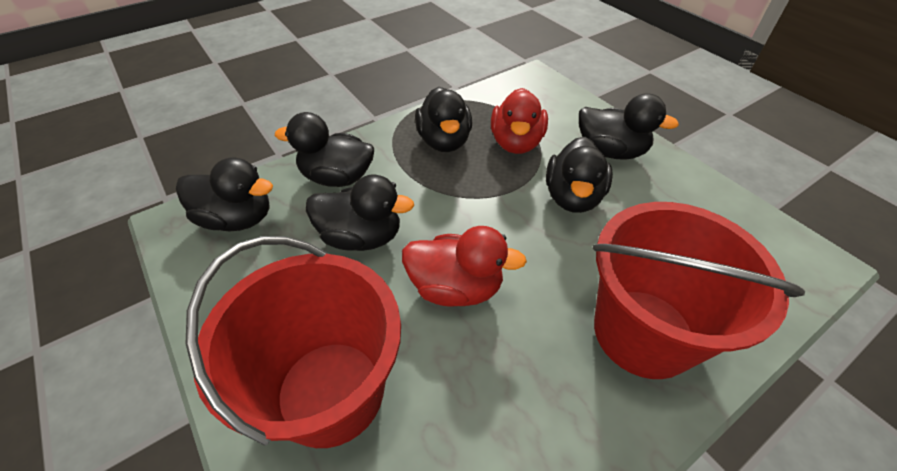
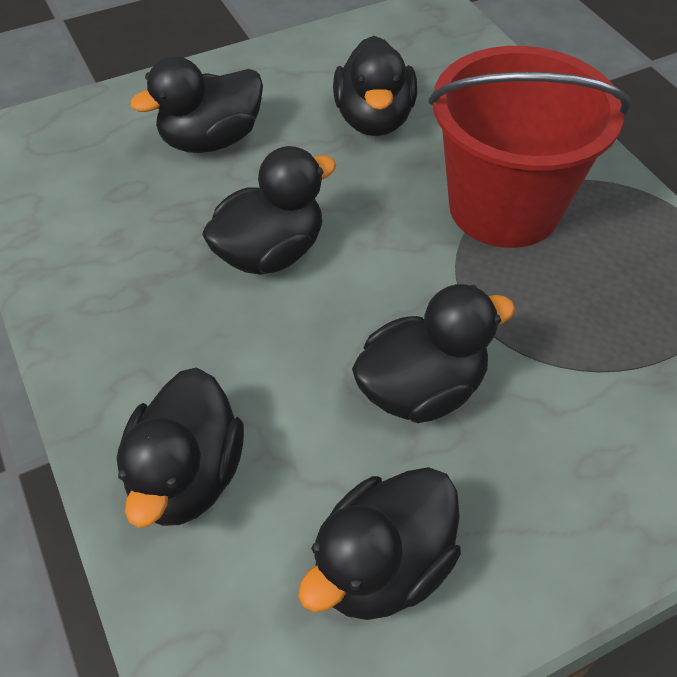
red bucket: 2 -> 1
red duck: 2 -> 0

